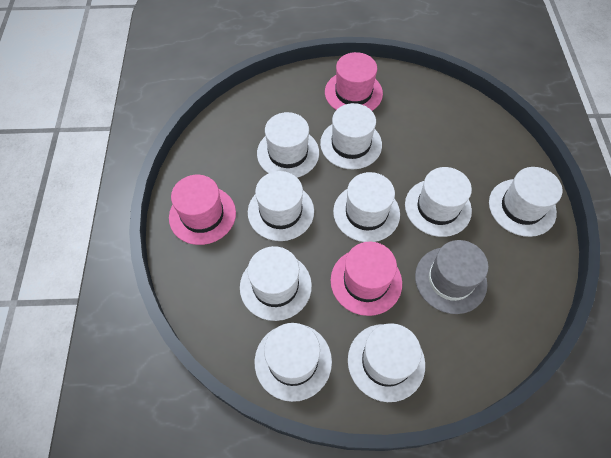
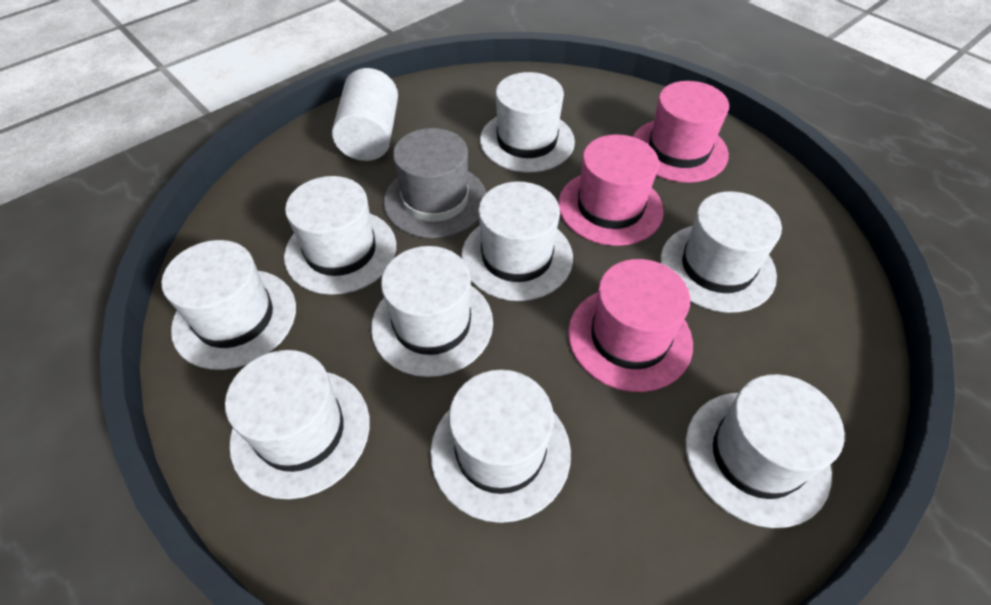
white cylinder: 0 -> 1

